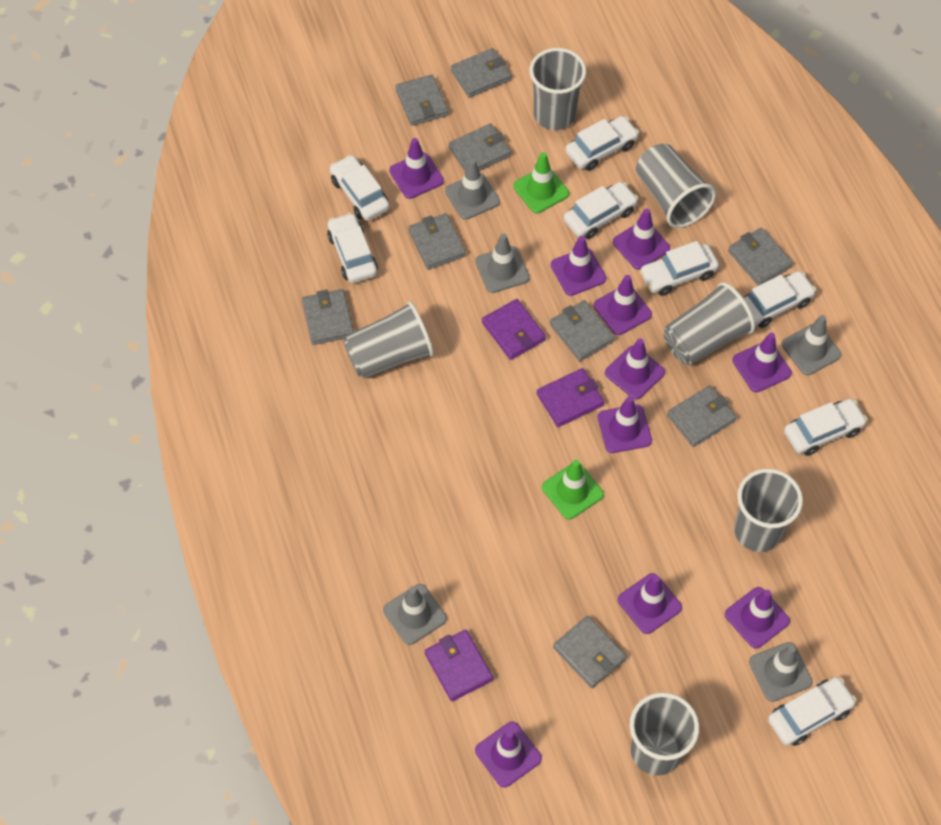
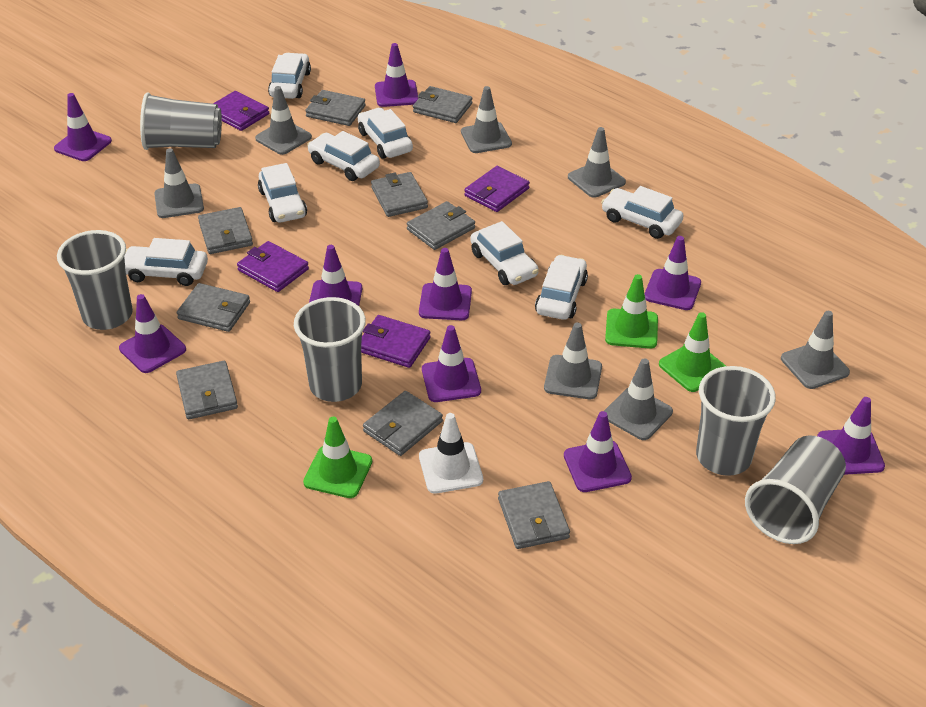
green traffic cone: 2 -> 3
grey cup: 6 -> 5
grey traffic cone: 5 -> 7
purple traffic cone: 10 -> 9
purple wallet: 3 -> 4
white traffic cone: 0 -> 1

